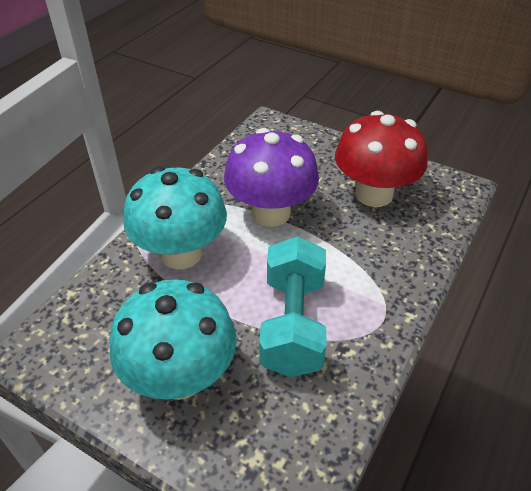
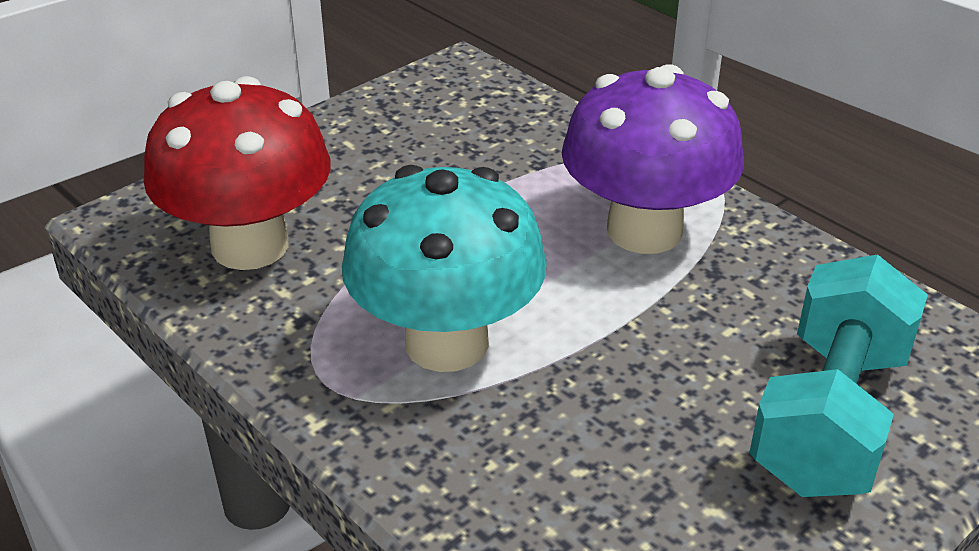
turquoise mushroom: 2 -> 1

